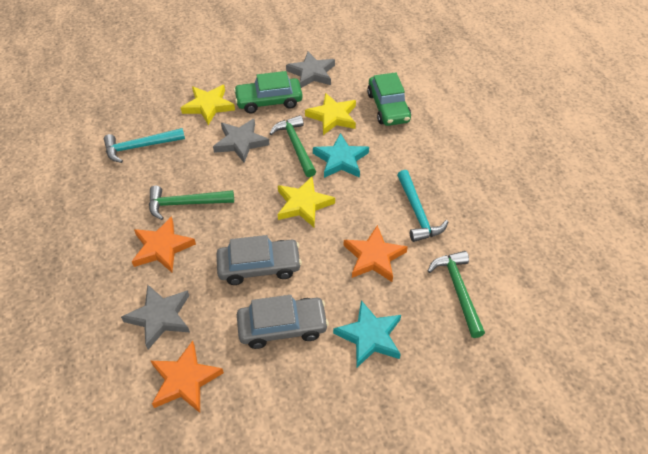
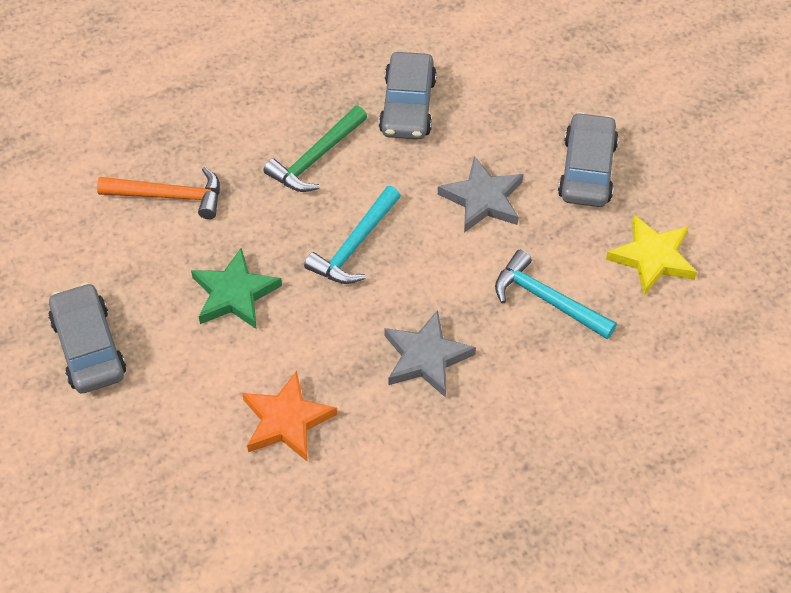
green car: 2 -> 0
green hammer: 3 -> 1
green star: 0 -> 1
grey car: 2 -> 3
grey star: 3 -> 2
orange hammer: 0 -> 1
orange star: 3 -> 1
turquoise star: 2 -> 0
yellow star: 3 -> 1

